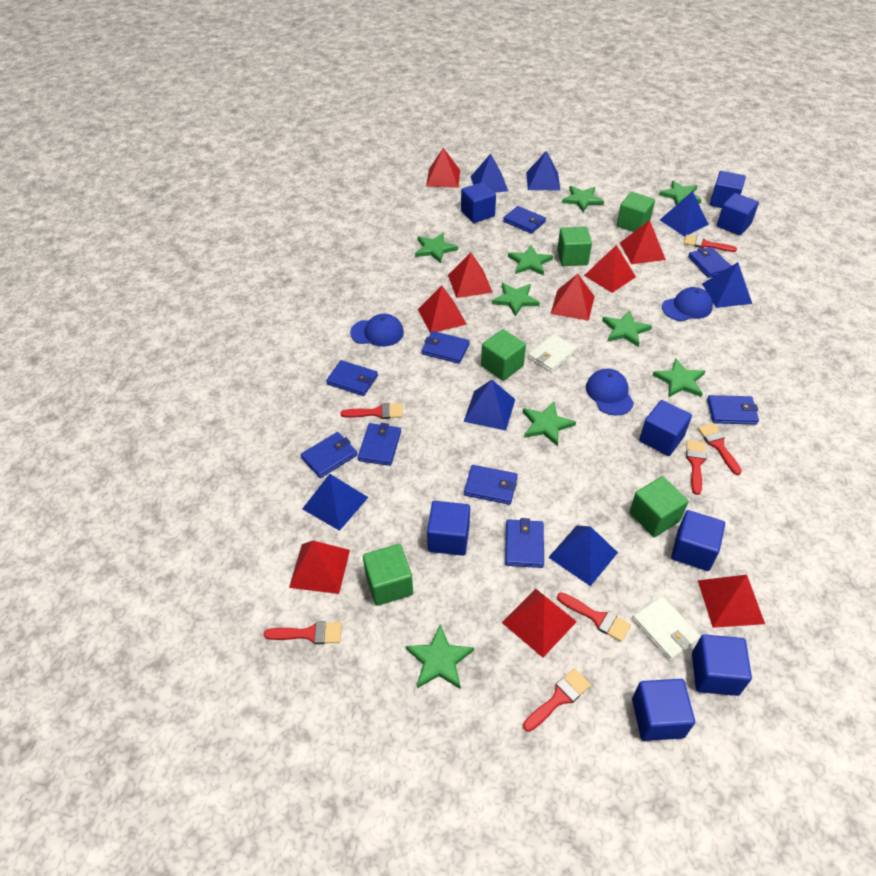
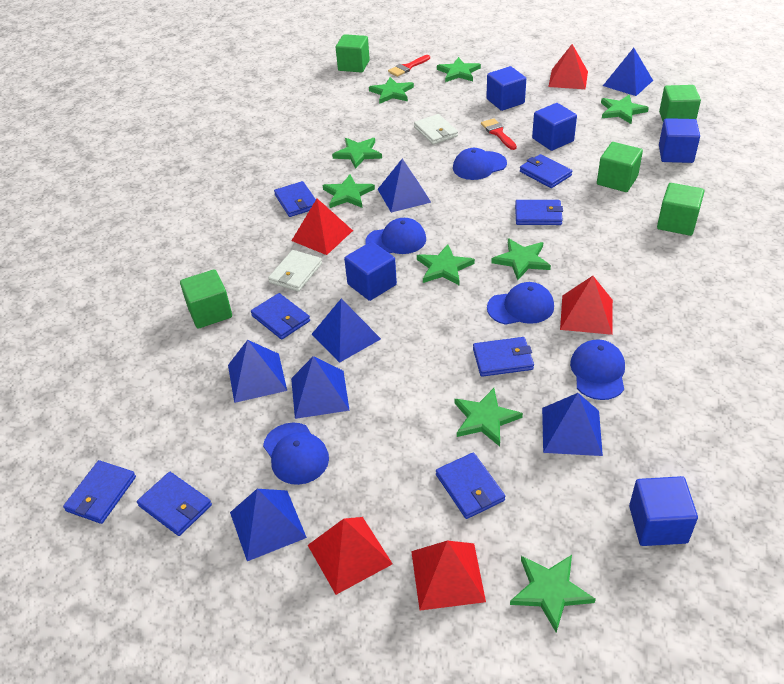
blue cap: 3 -> 5
blue cube: 8 -> 5
blue wallet: 9 -> 8
red brush: 7 -> 2
red pyramid: 9 -> 5

